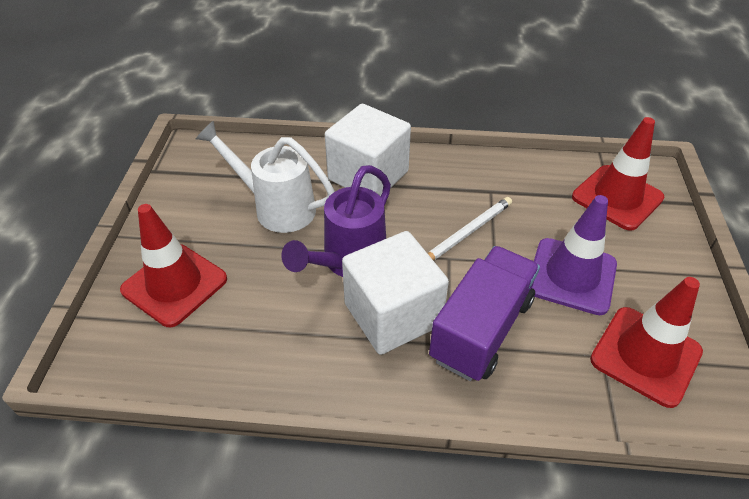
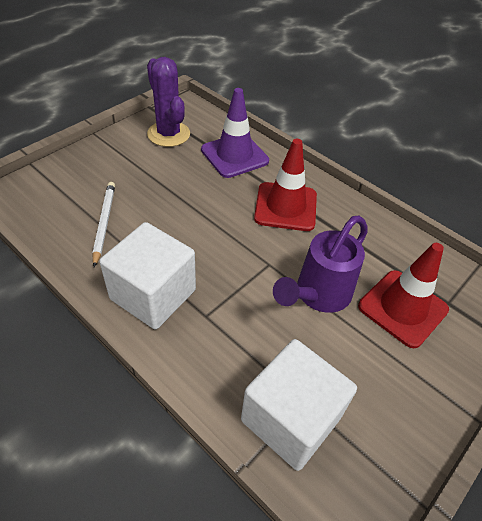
purple cactus: 0 -> 1
purple truck: 1 -> 0
red traffic cone: 3 -> 2
white watering can: 1 -> 0

